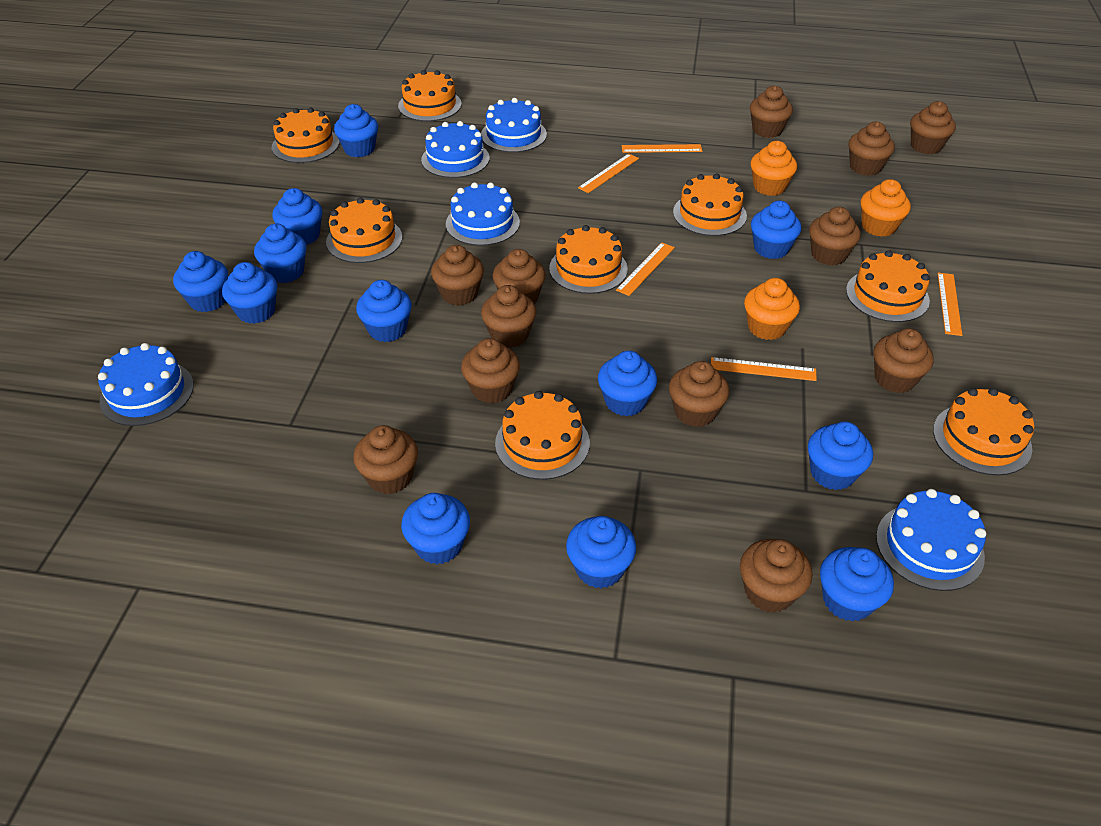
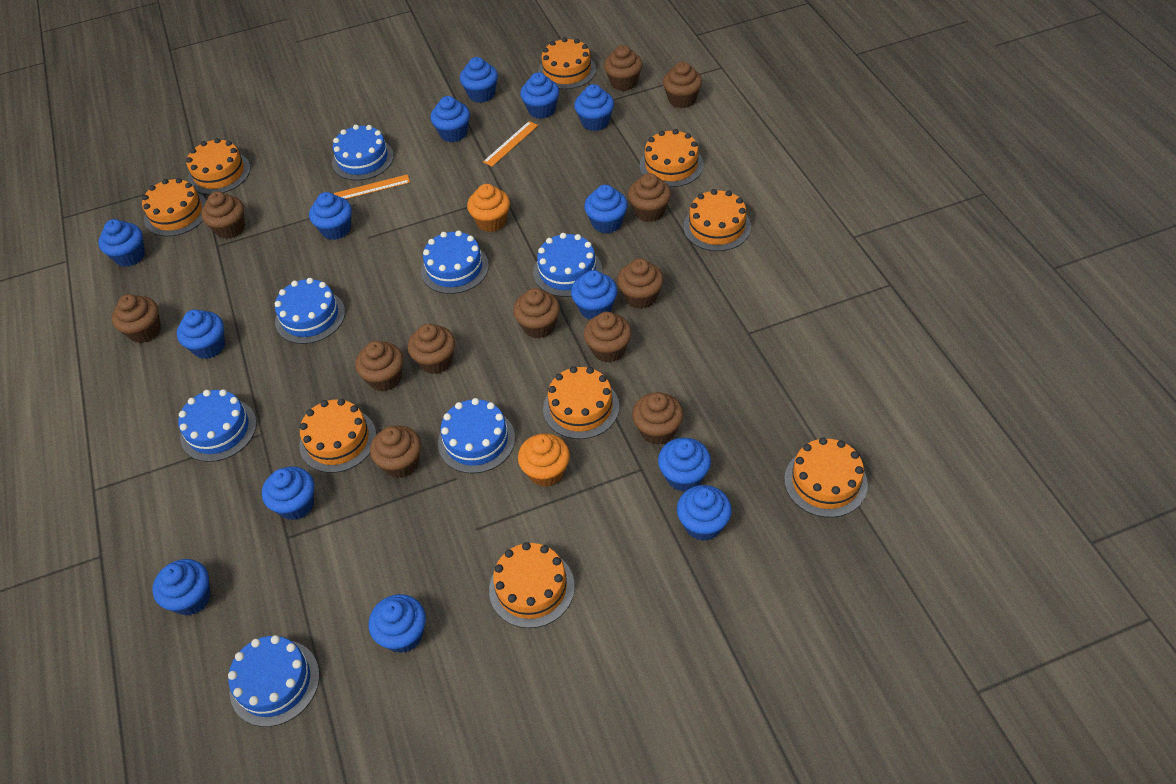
blue cake: 5 -> 7
blue cupcake: 12 -> 14
orange cake: 8 -> 9
orange cupcake: 3 -> 2
orange ruler: 5 -> 2

